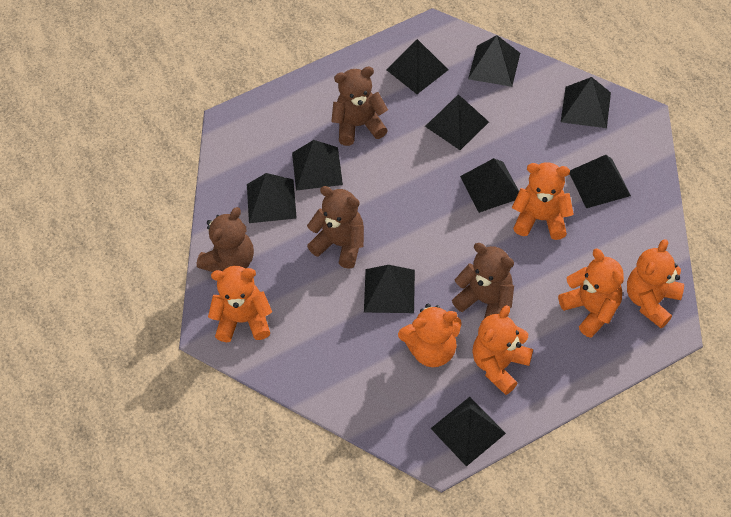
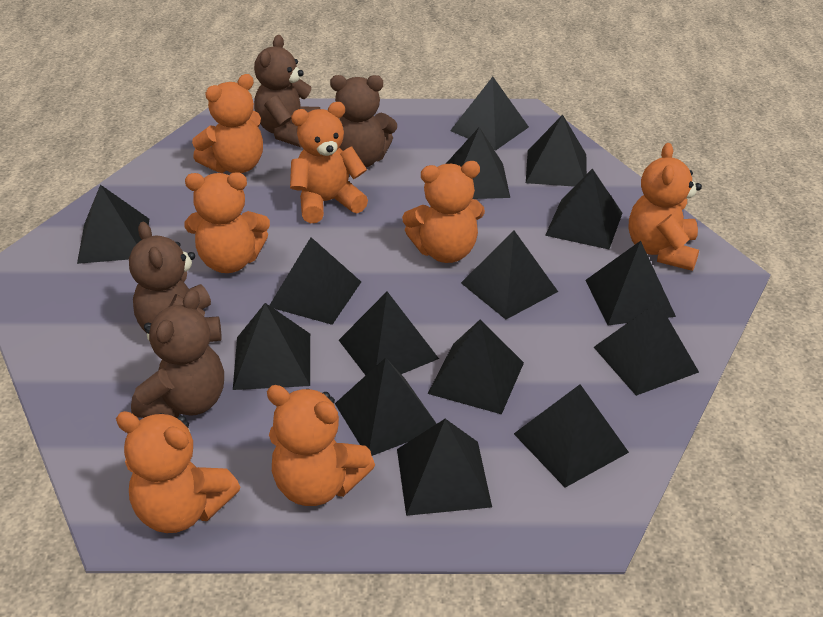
black pyramid: 10 -> 15
orange teddy bear: 6 -> 7

